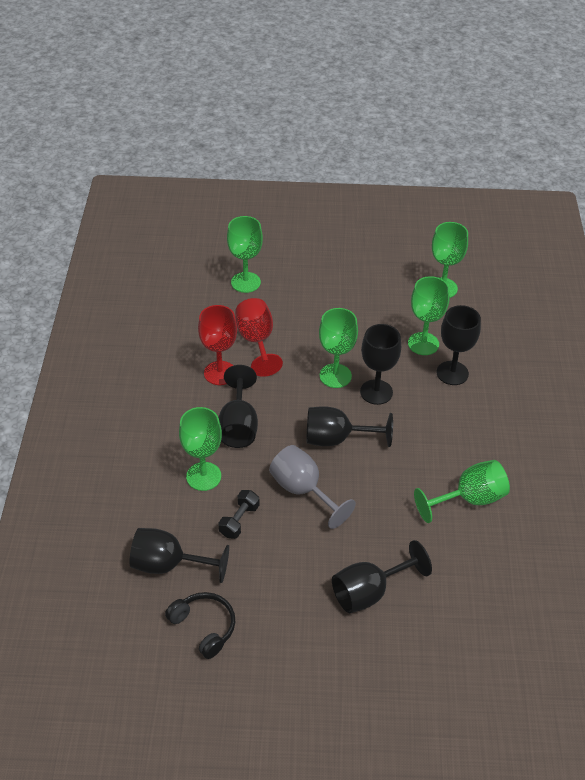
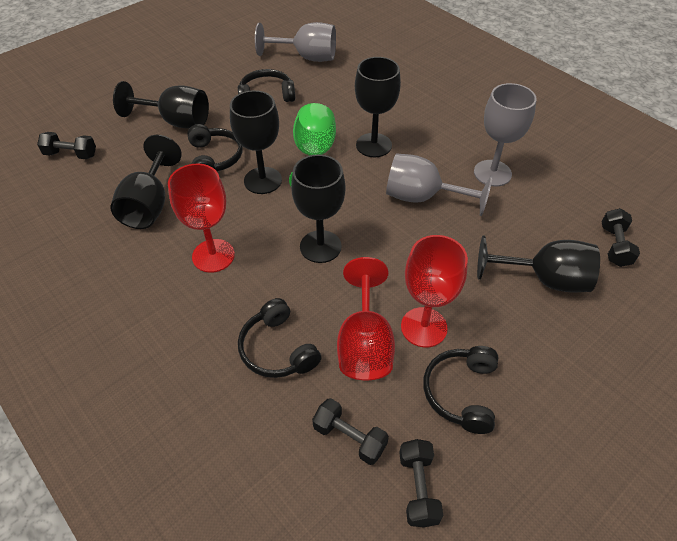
black dumbbell: 1 -> 4
black headphones: 1 -> 4
green goblet: 6 -> 1
grey goblet: 1 -> 3
red goblet: 2 -> 3

